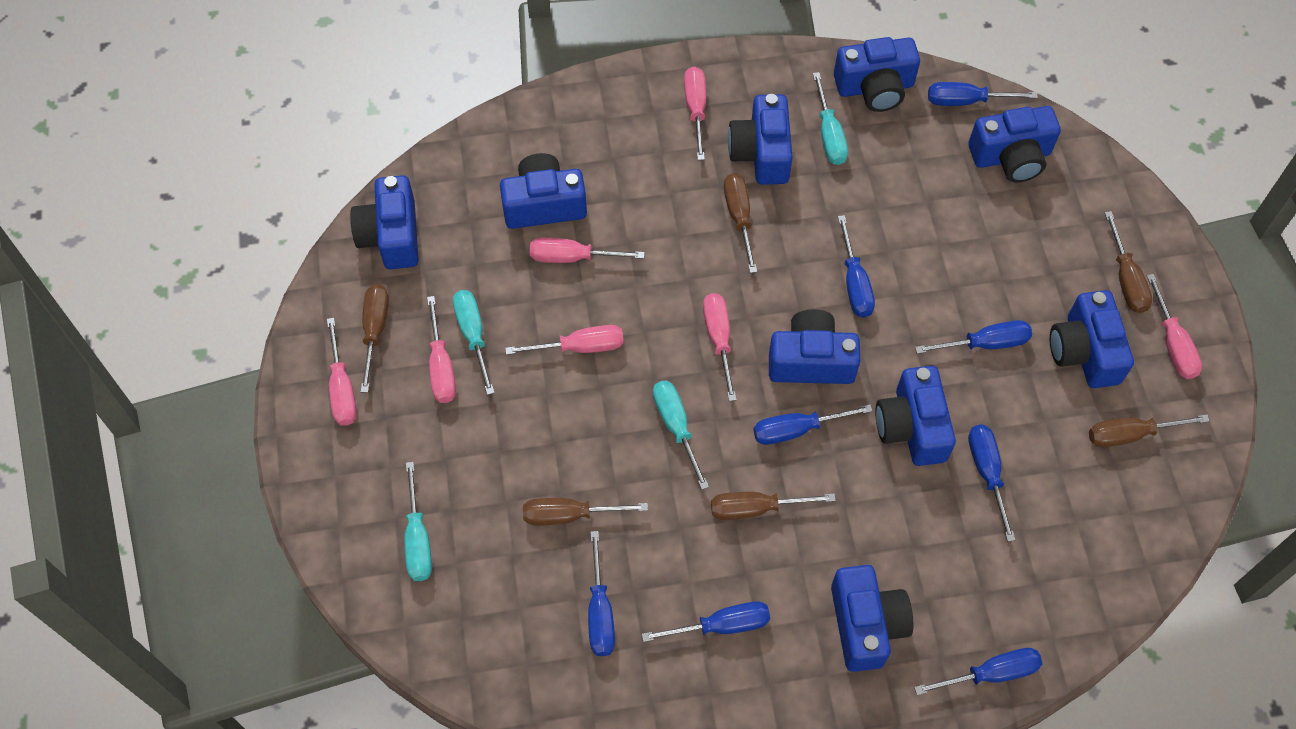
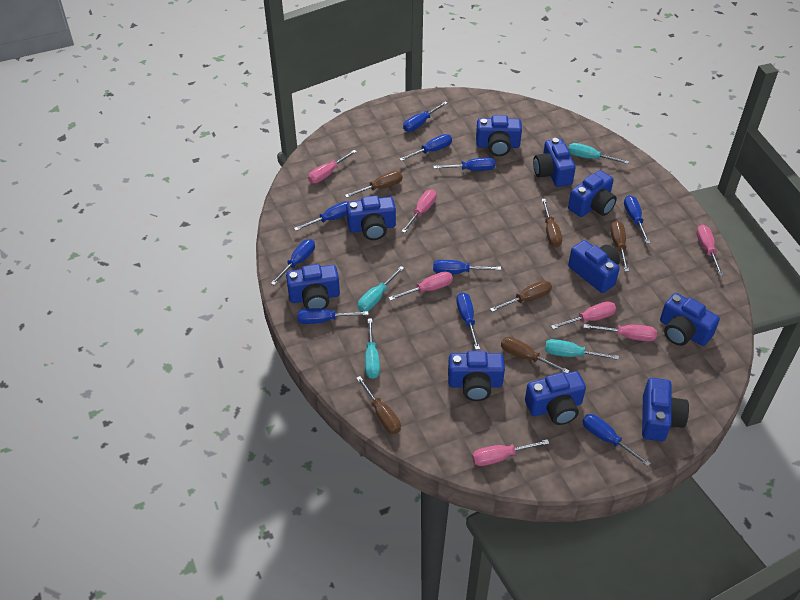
blue camera: 9 -> 10
blue screwdriver: 8 -> 10

